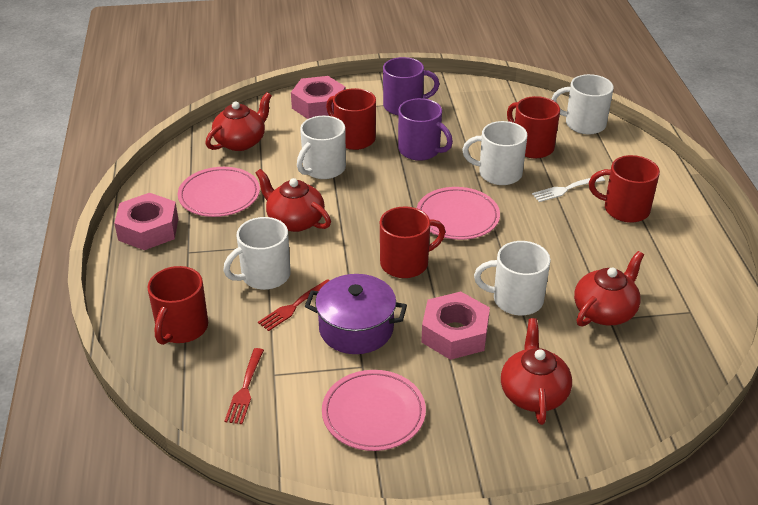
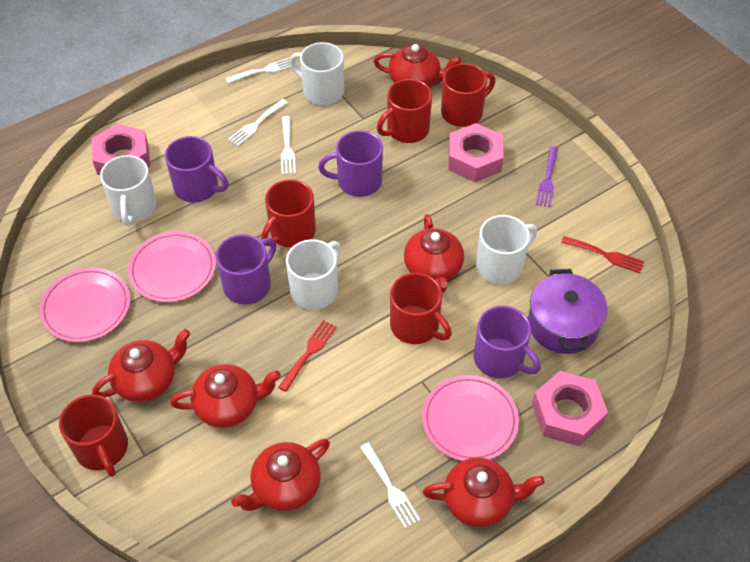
purple fork: 0 -> 1
purple mug: 2 -> 4
red teapot: 4 -> 6
white fork: 1 -> 4
white mug: 5 -> 4

